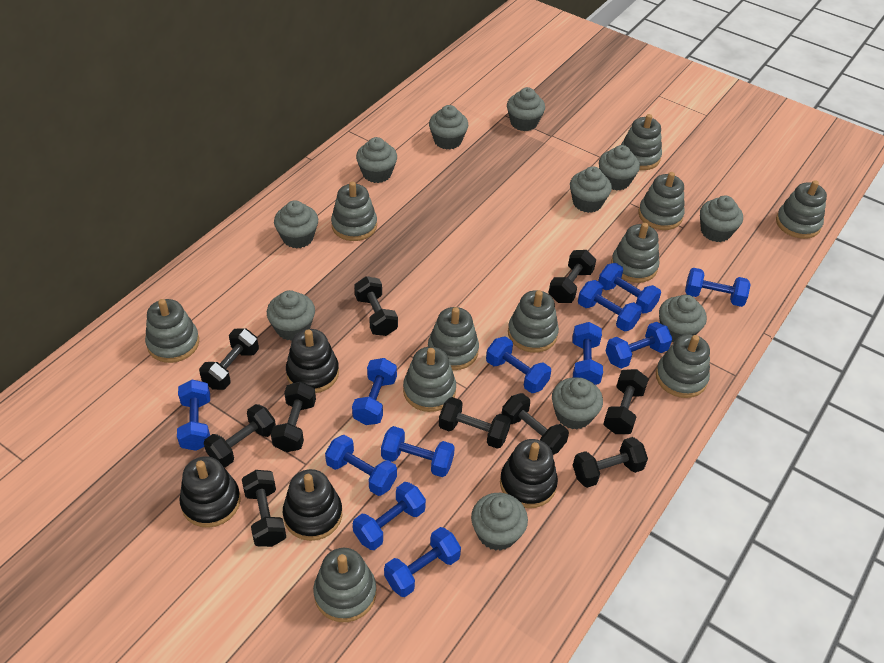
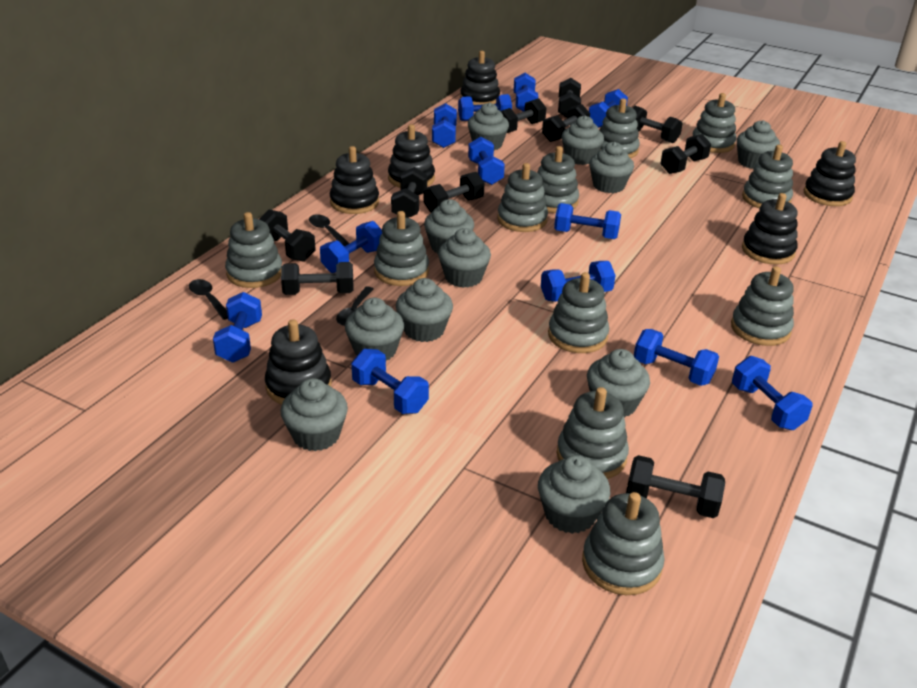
black spoon: 0 -> 3
black stacking toy: 4 -> 6

